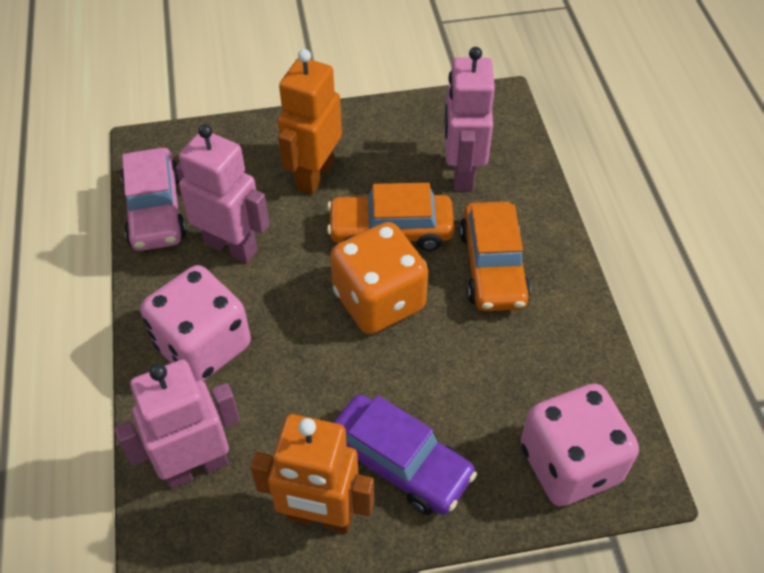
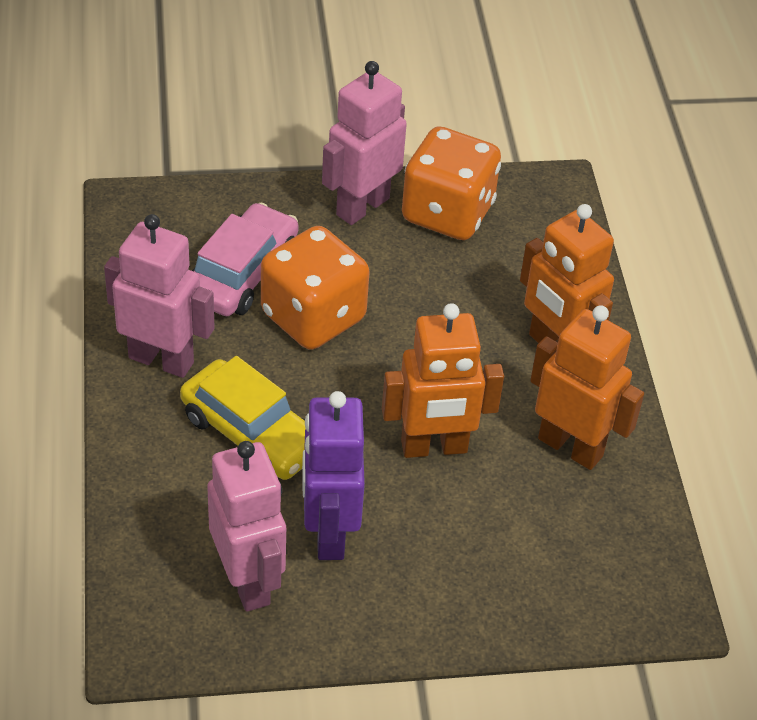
orange car: 2 -> 0
orange dice: 1 -> 2
orange robot: 2 -> 3
pink dice: 2 -> 0
purple car: 1 -> 0
purple robot: 0 -> 1
yellow car: 0 -> 1

